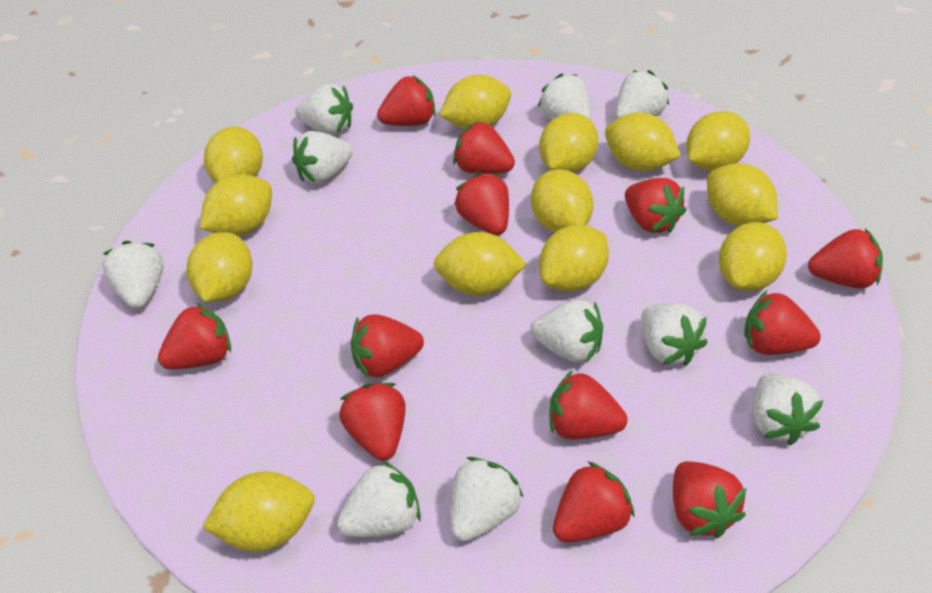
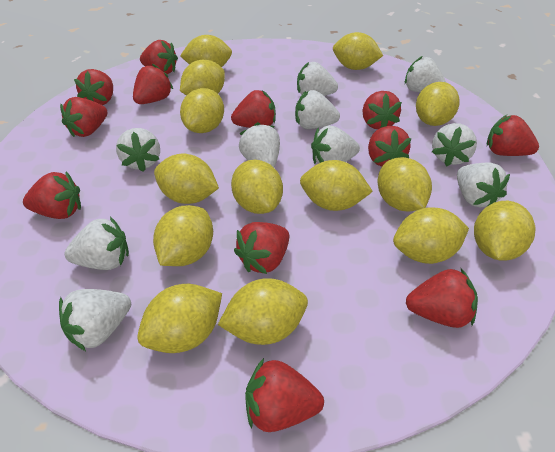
yellow lemon: 13 -> 14

